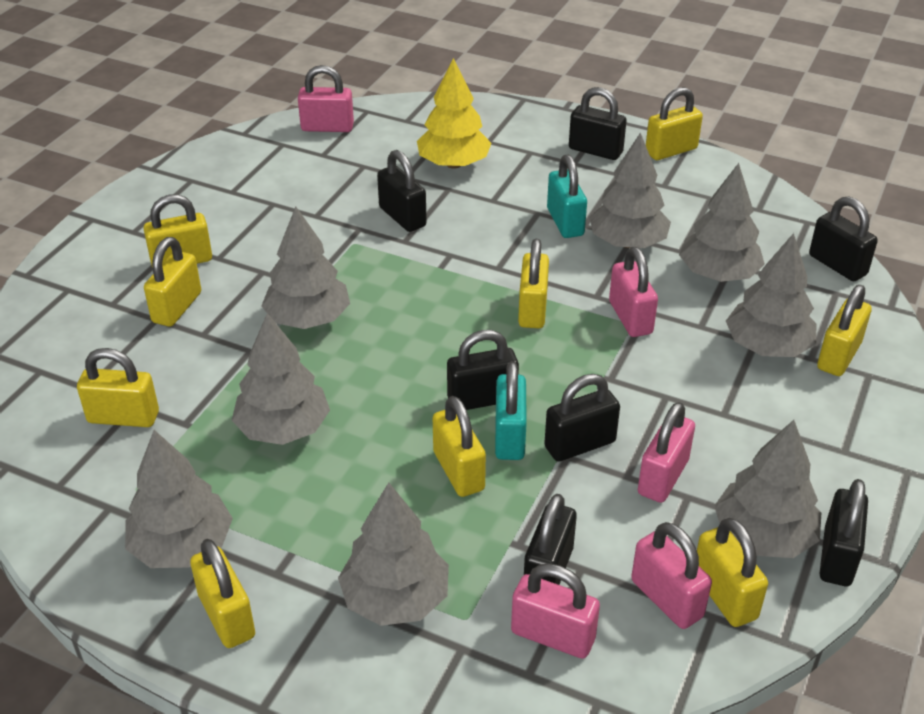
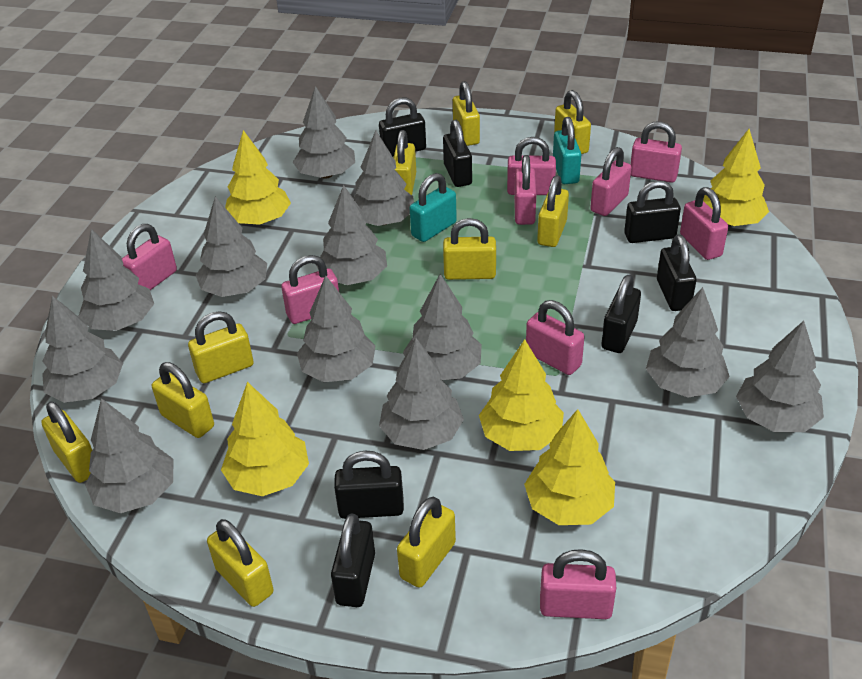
grey tree: 8 -> 12
pink padlock: 5 -> 9
yellow padlock: 9 -> 10
yellow tree: 1 -> 5

